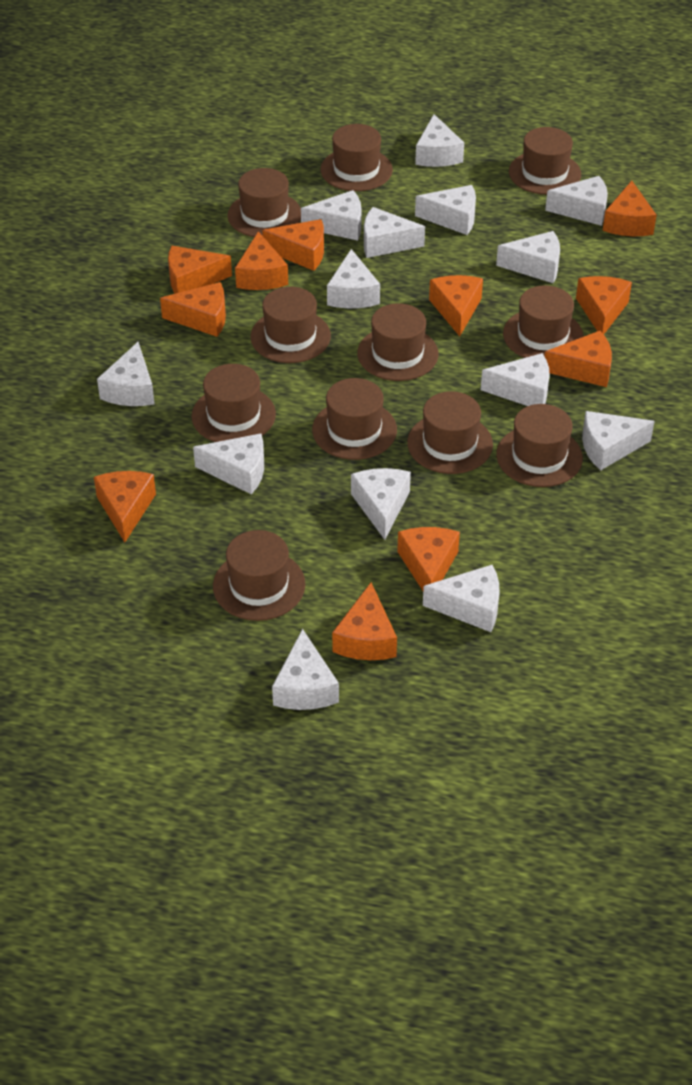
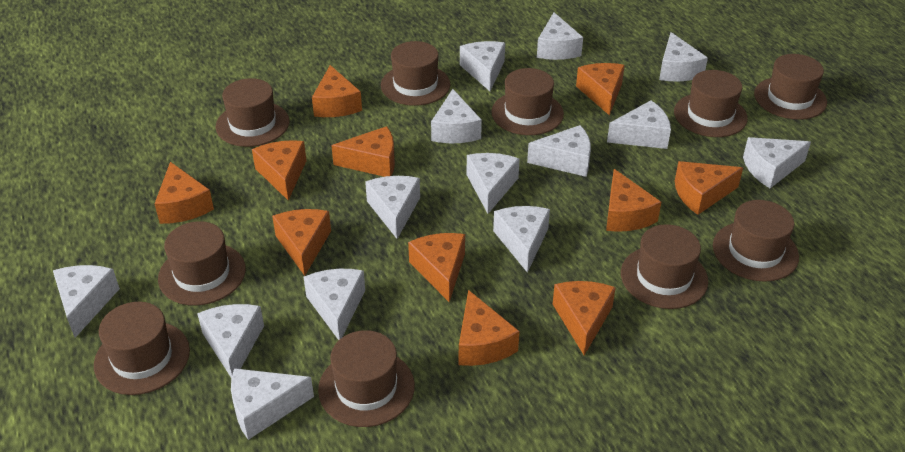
brown hat: 11 -> 10

